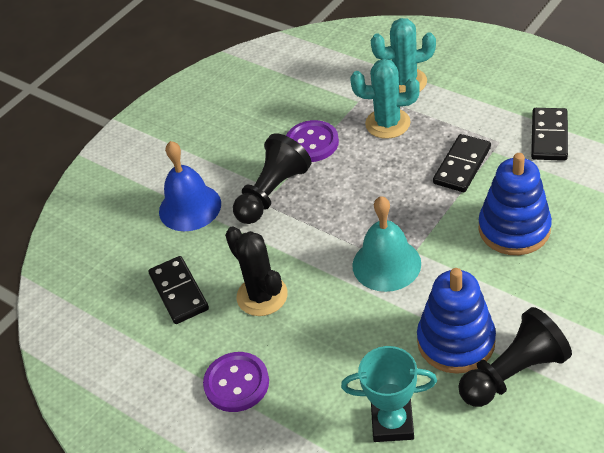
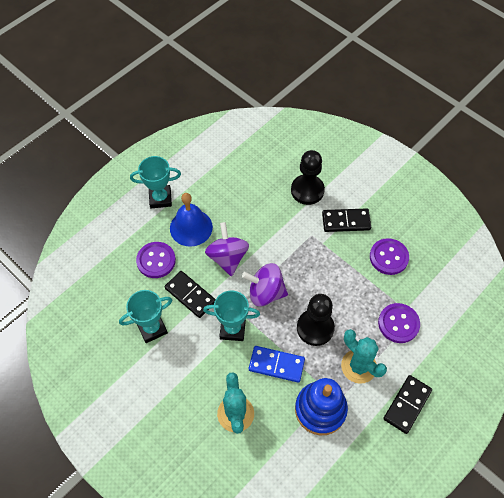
black cactus: 1 -> 0
blue domino: 0 -> 1
blue stacking toy: 2 -> 1
purple button: 2 -> 3
purple spinning top: 0 -> 2
turquoise bell: 1 -> 0
turquoise trophy: 1 -> 3

